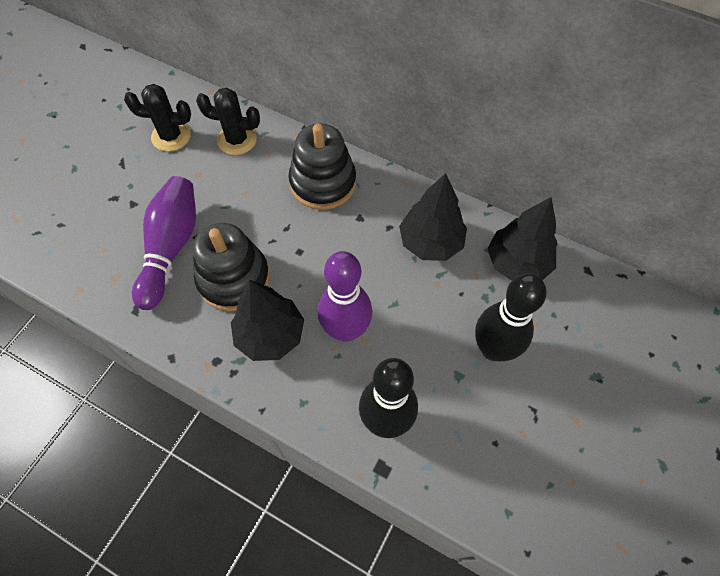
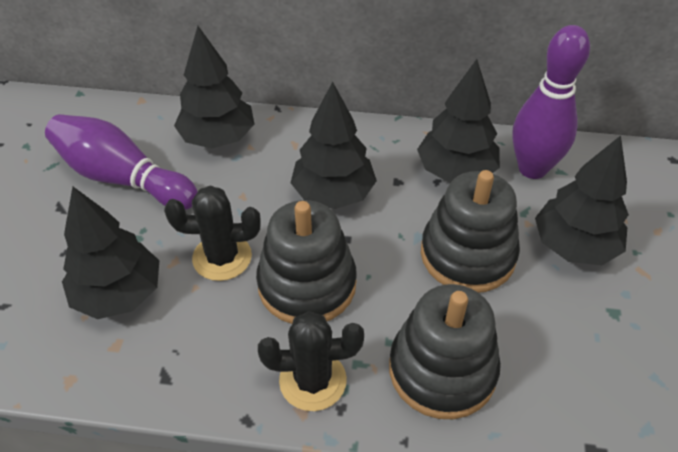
black bowling pin: 2 -> 0
black stacking toy: 2 -> 3
black tree: 3 -> 5

